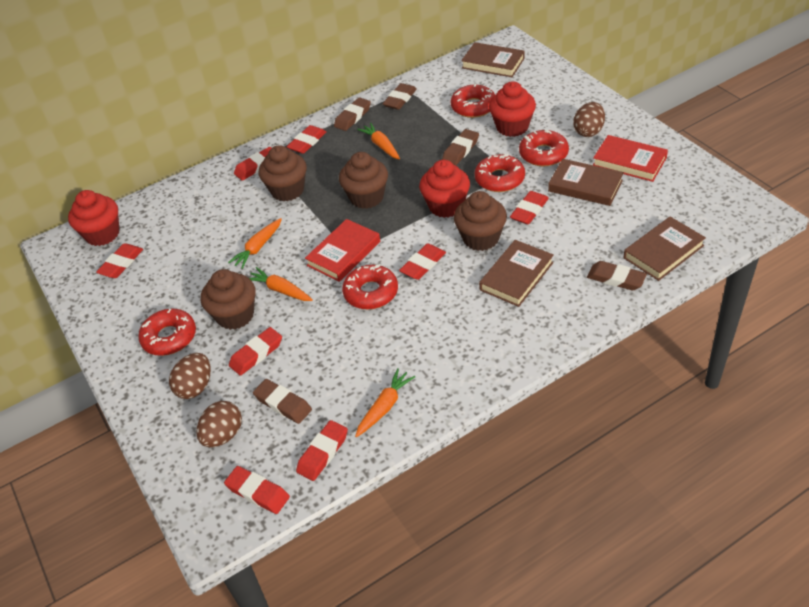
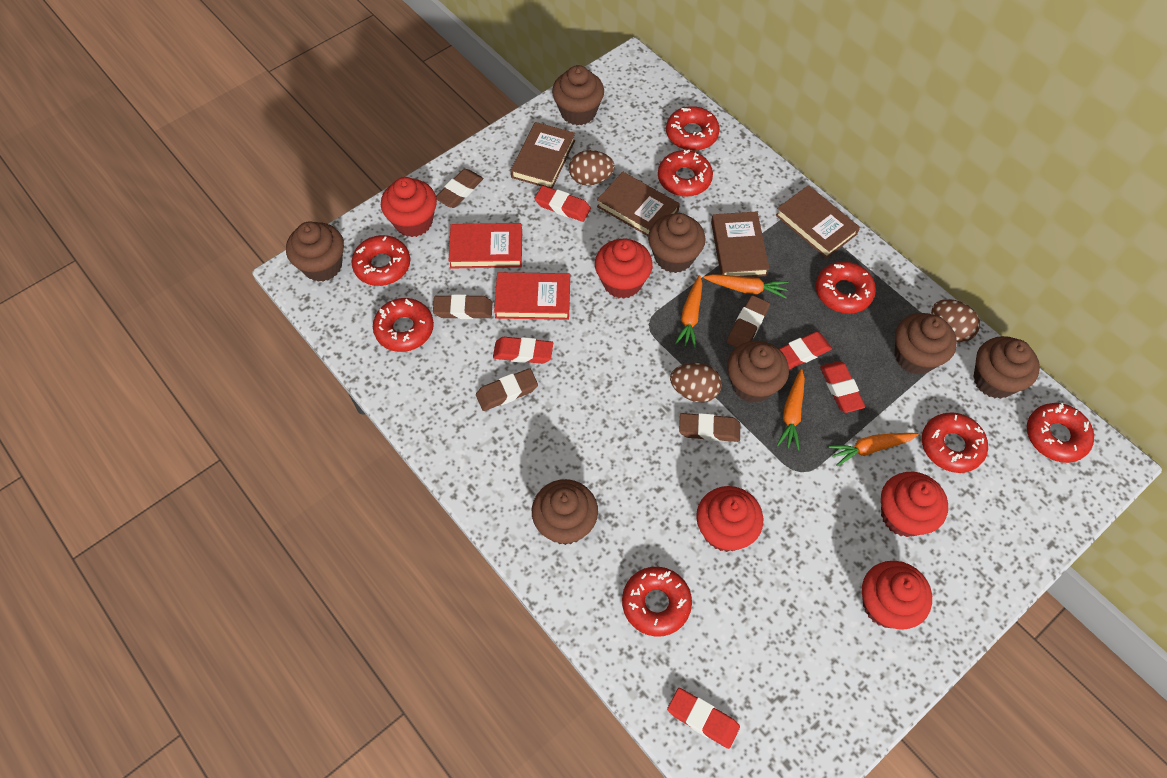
brown cupcake: 4 -> 7
red cupcake: 3 -> 5
red donut: 5 -> 8
red eraser: 8 -> 5

